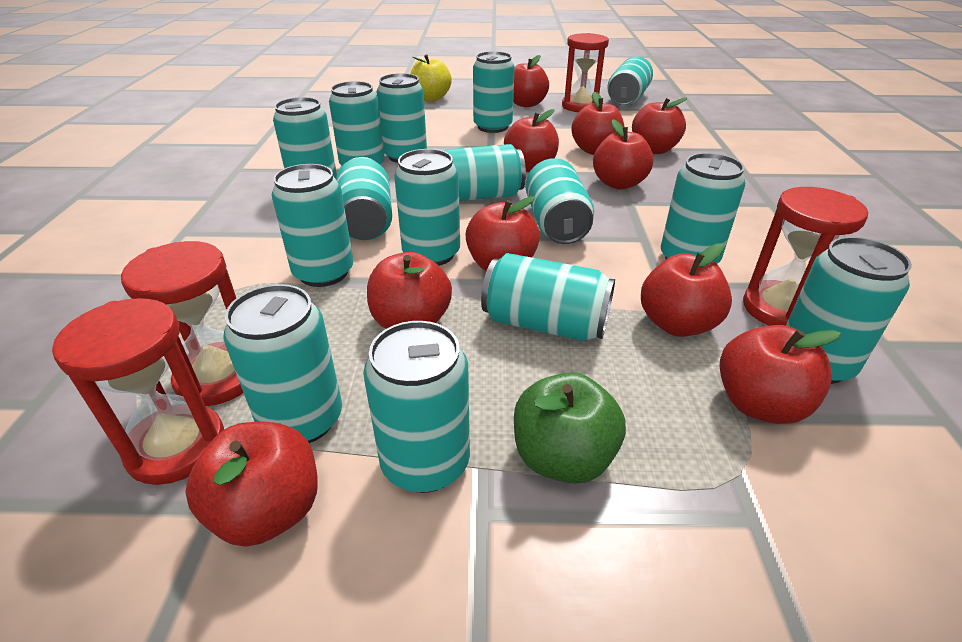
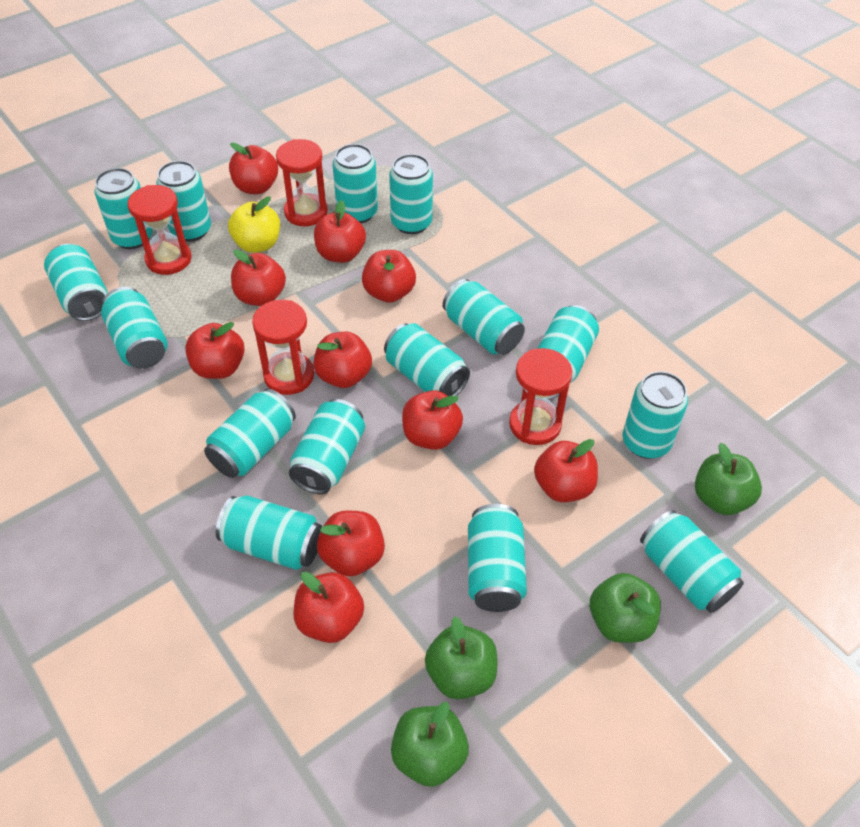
green apple: 1 -> 4

